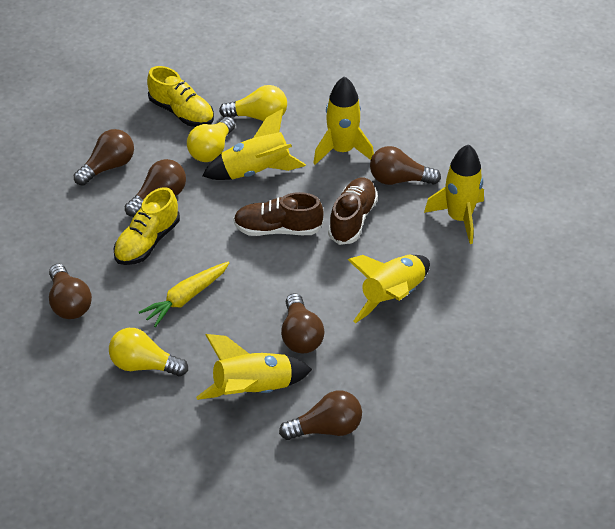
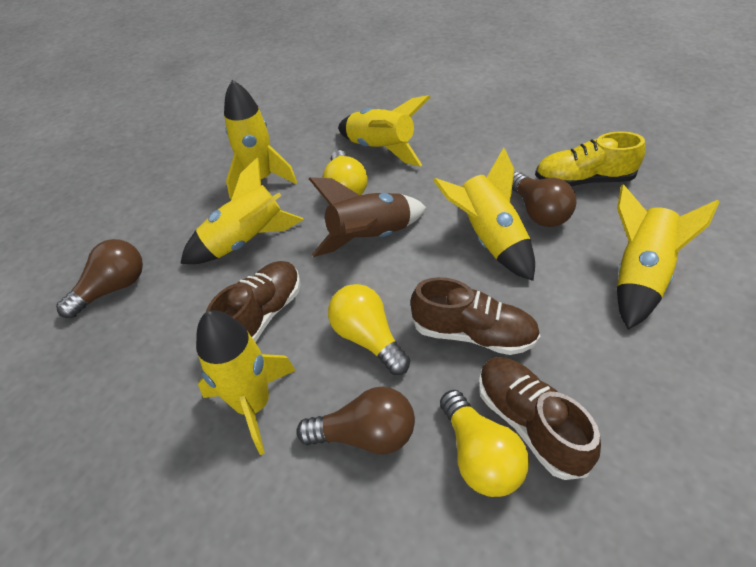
brown light bulb: 6 -> 3
brown rocket: 0 -> 1
brown shoe: 2 -> 3
yellow carrot: 1 -> 0
yellow rocket: 5 -> 6
yellow shoe: 2 -> 1

